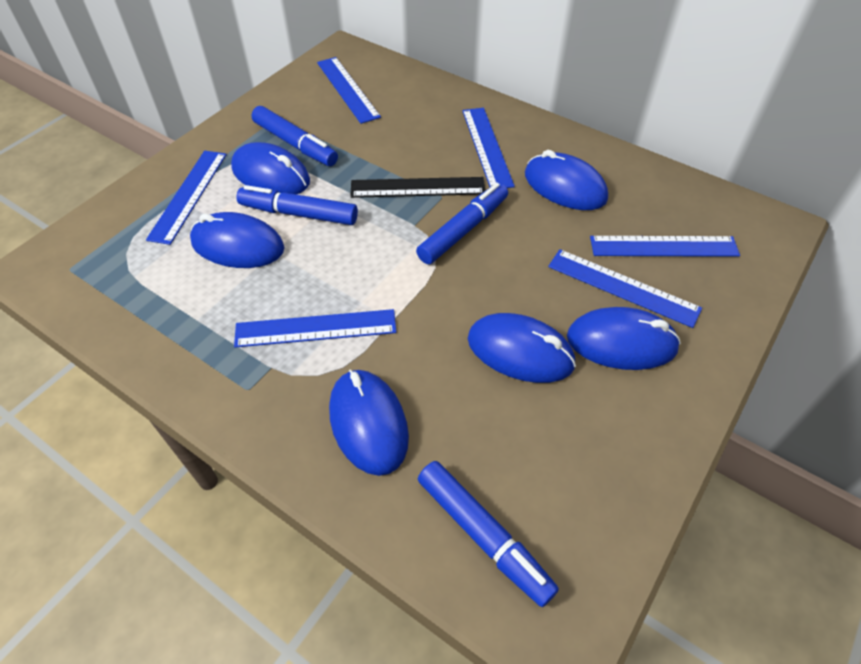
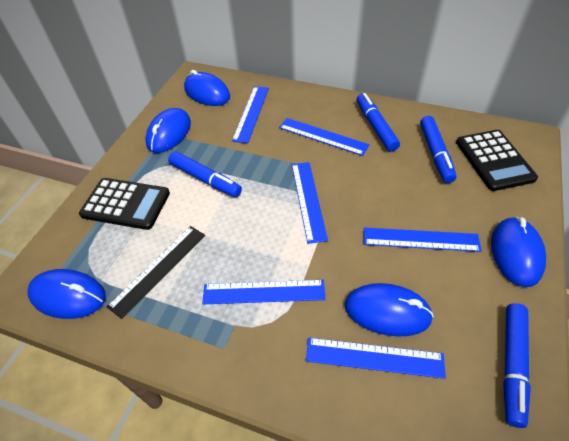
black calculator: 0 -> 2
blue mouse: 6 -> 5

